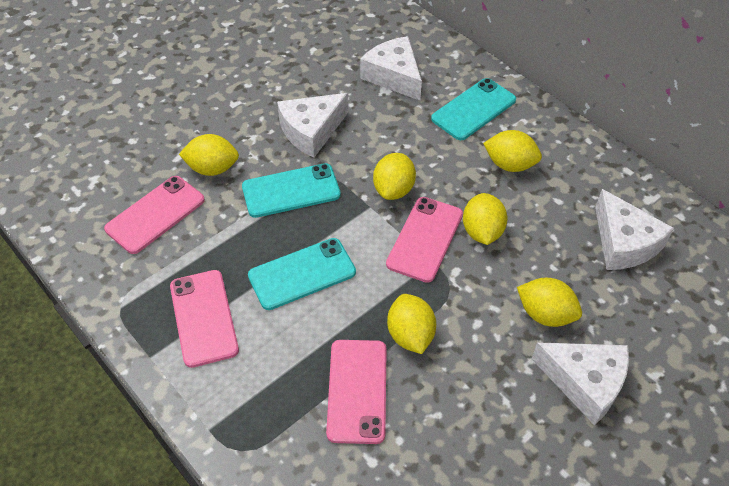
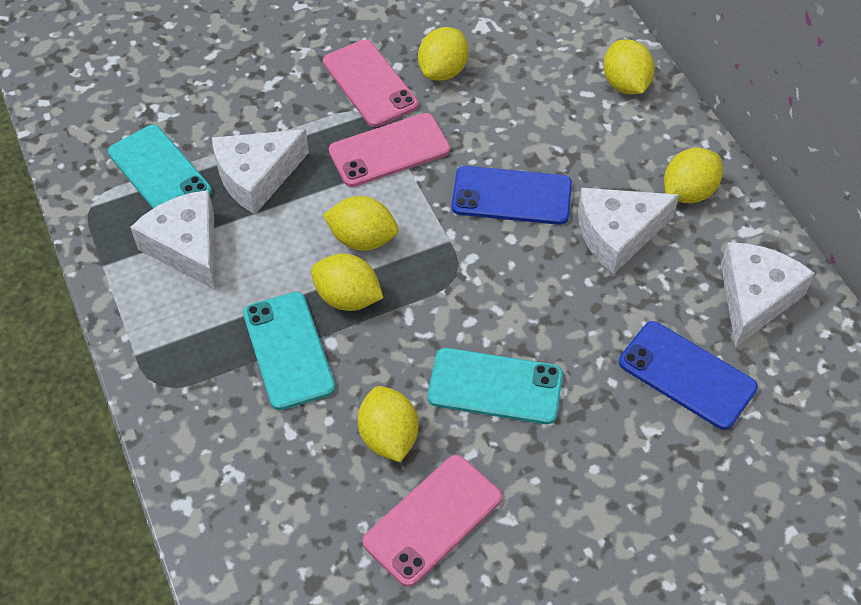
blue phone: 0 -> 2
pink phone: 4 -> 3

